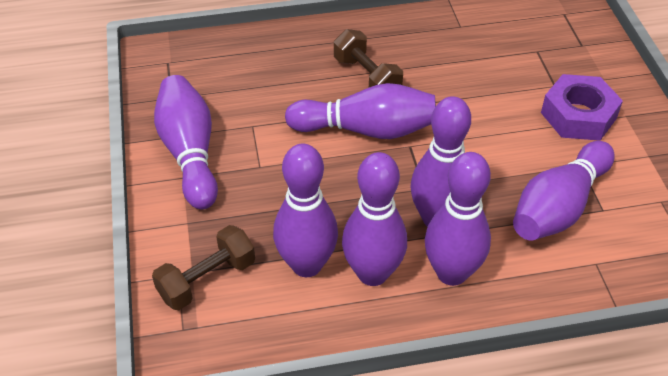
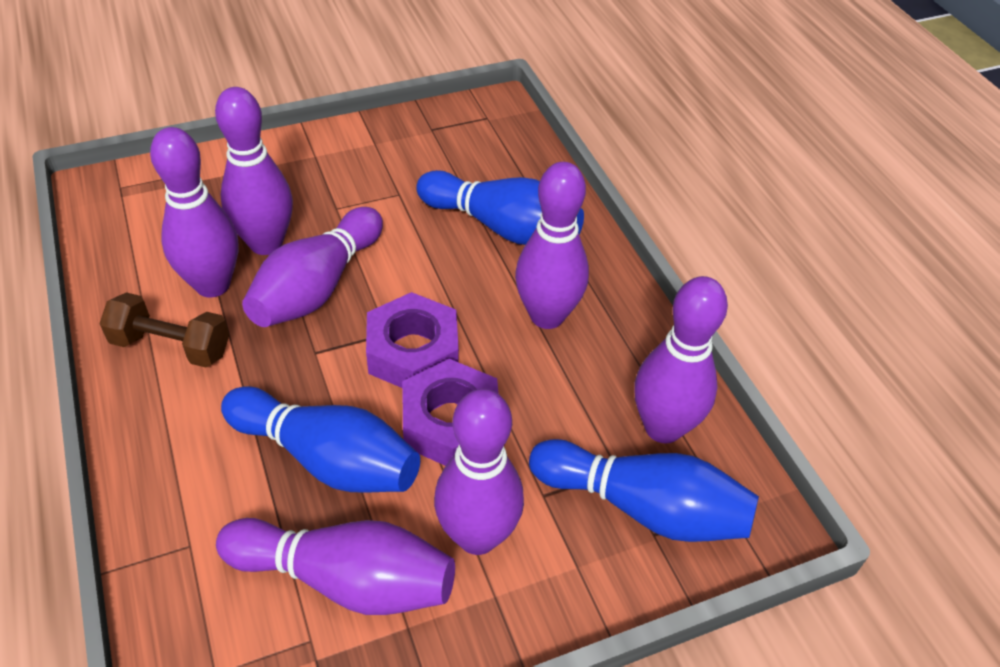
blue bowling pin: 0 -> 3
brown dumbbell: 2 -> 1
purple nut: 1 -> 2

